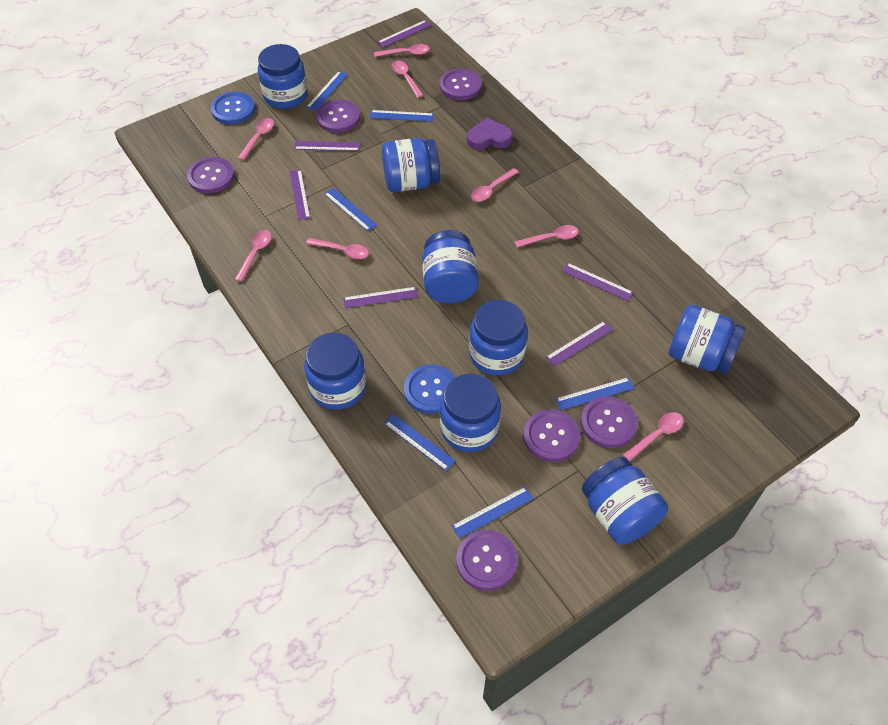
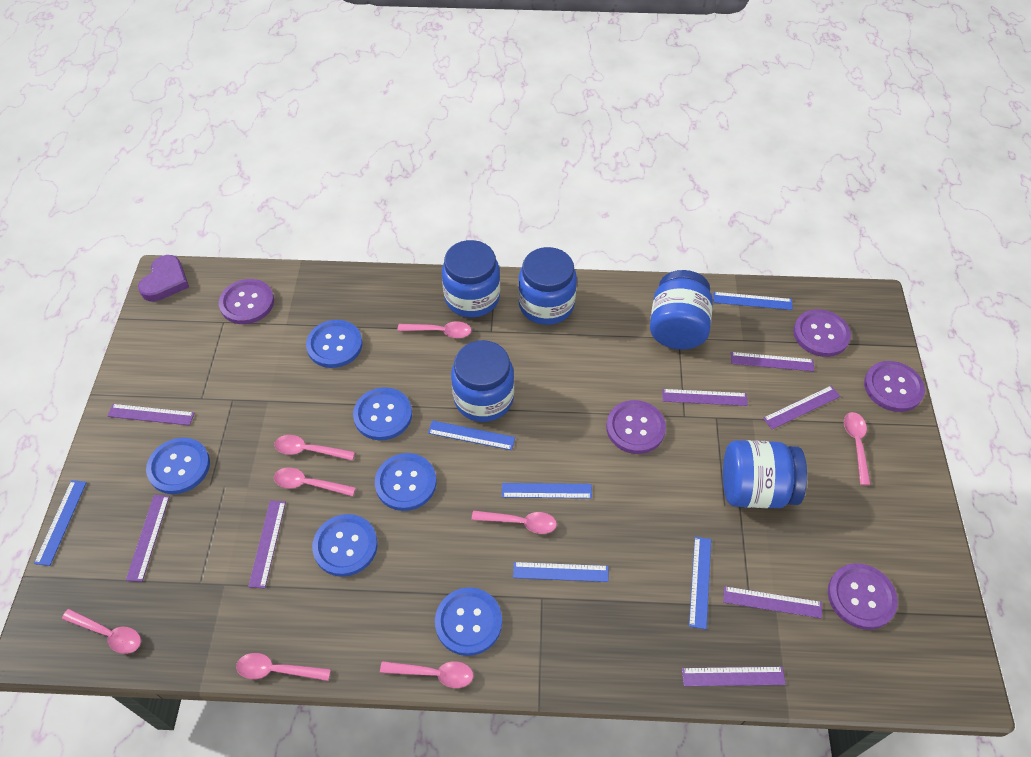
blue button: 2 -> 6
blue jar: 8 -> 5
purple button: 6 -> 5
purple ruler: 6 -> 8

